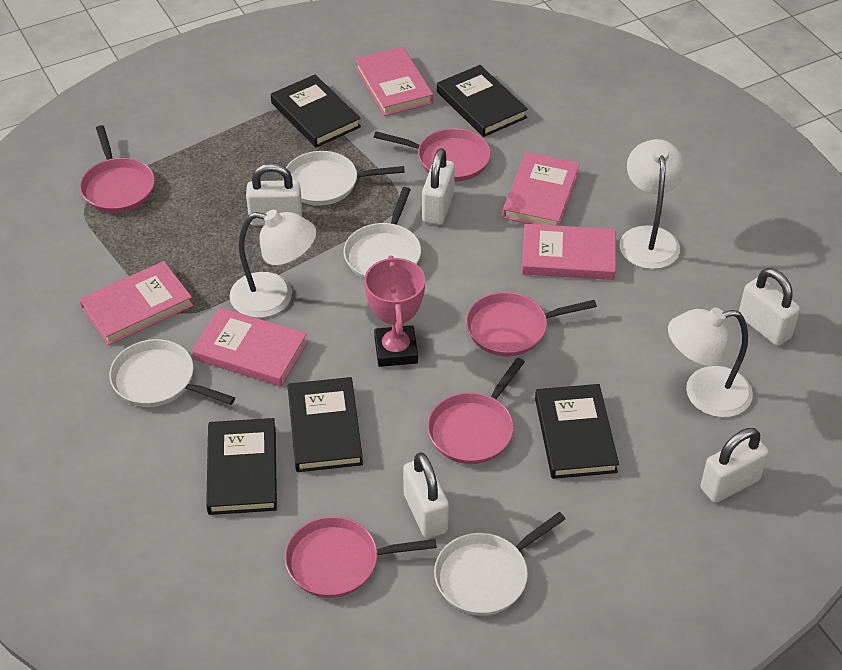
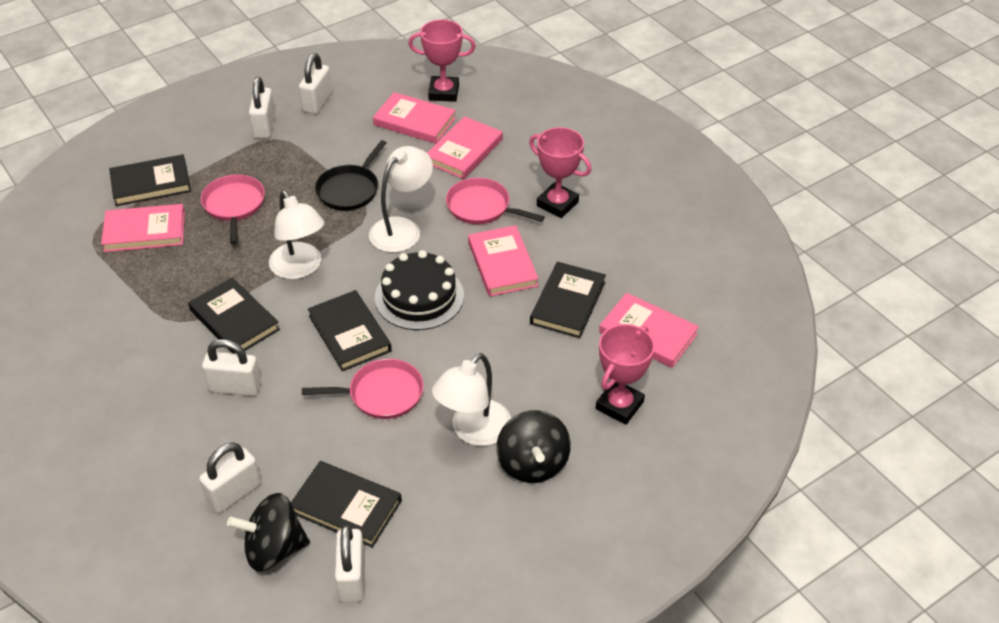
black cake: 0 -> 1
black pan: 0 -> 1
black spinning top: 0 -> 2
pink pan: 5 -> 3
pink trophy: 1 -> 3
white pan: 4 -> 0

